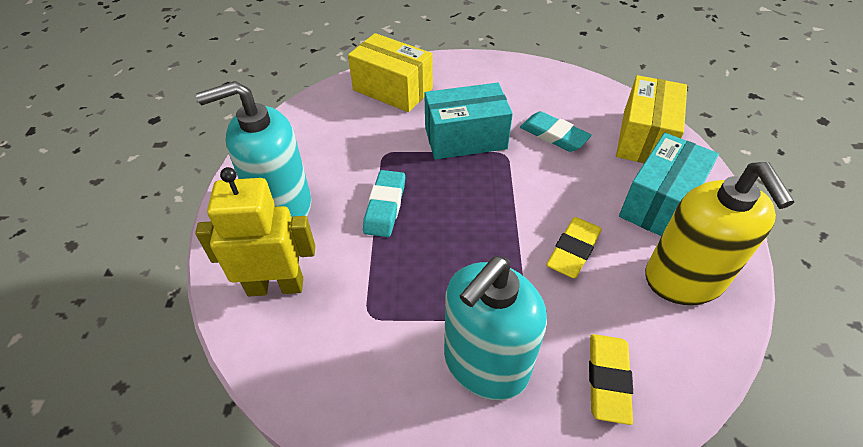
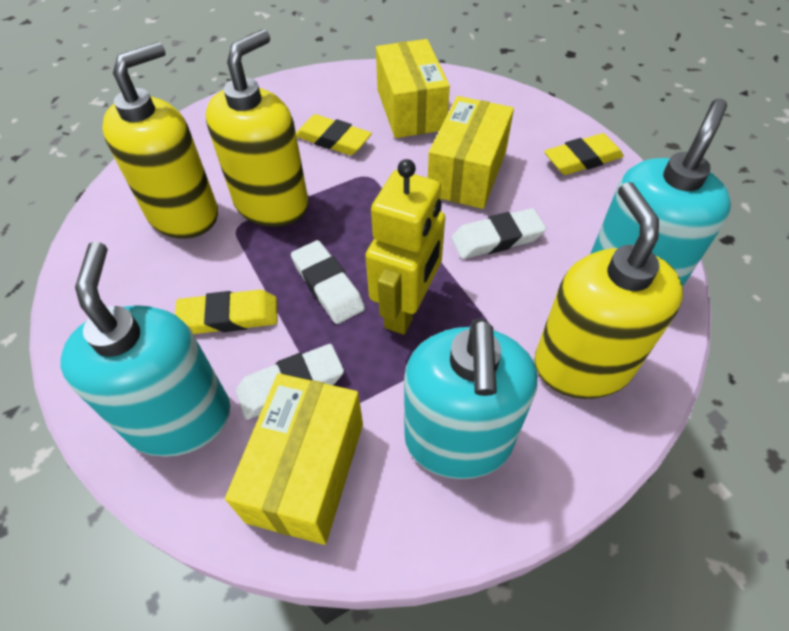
turquoise box: 2 -> 0
turquoise eraser: 2 -> 0
turquoise soap dispenser: 2 -> 3
white eraser: 0 -> 3
yellow box: 2 -> 3
yellow eraser: 2 -> 3
yellow soap dispenser: 1 -> 3

